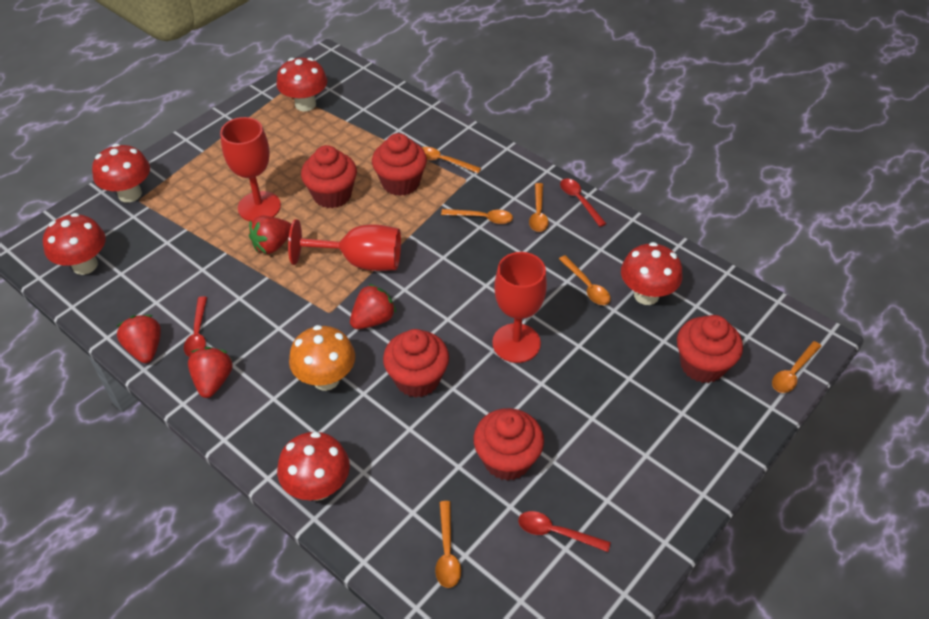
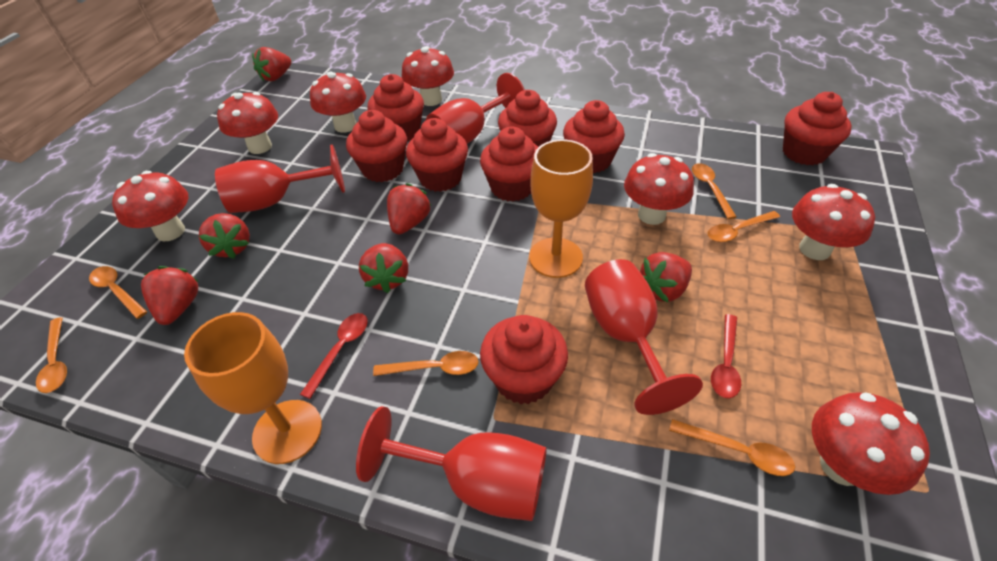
orange goblet: 0 -> 2
orange mushroom: 1 -> 0
red cupcake: 5 -> 8
red goblet: 3 -> 4
red mushroom: 5 -> 7
red spoon: 3 -> 2
red strawberry: 4 -> 6

